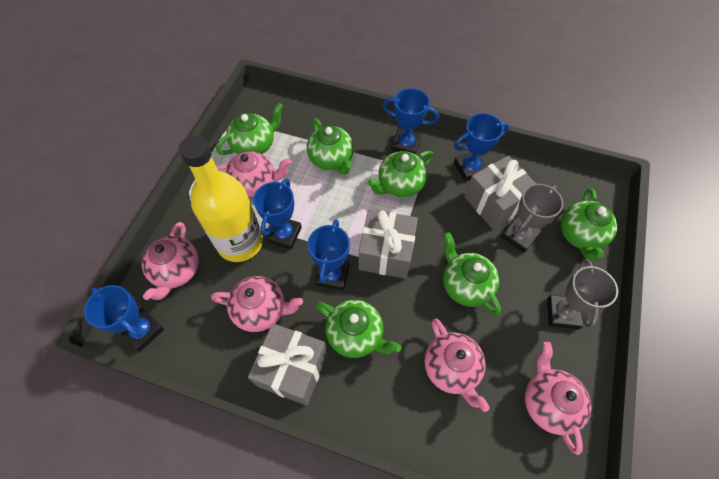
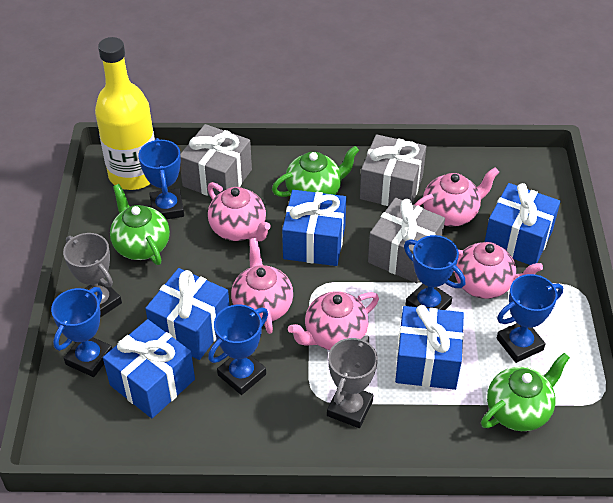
blue gift: 0 -> 5
green teapot: 6 -> 3

